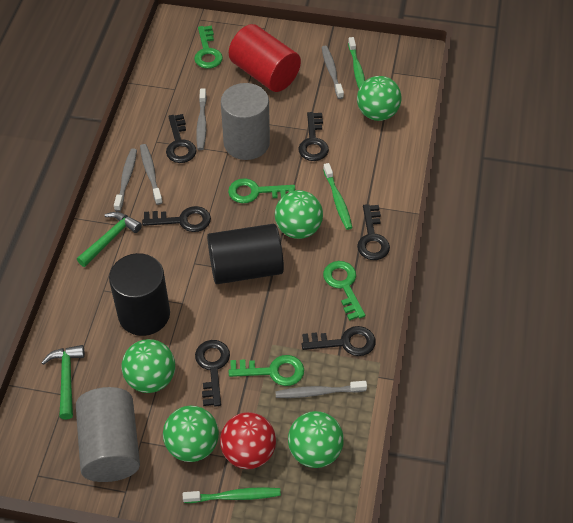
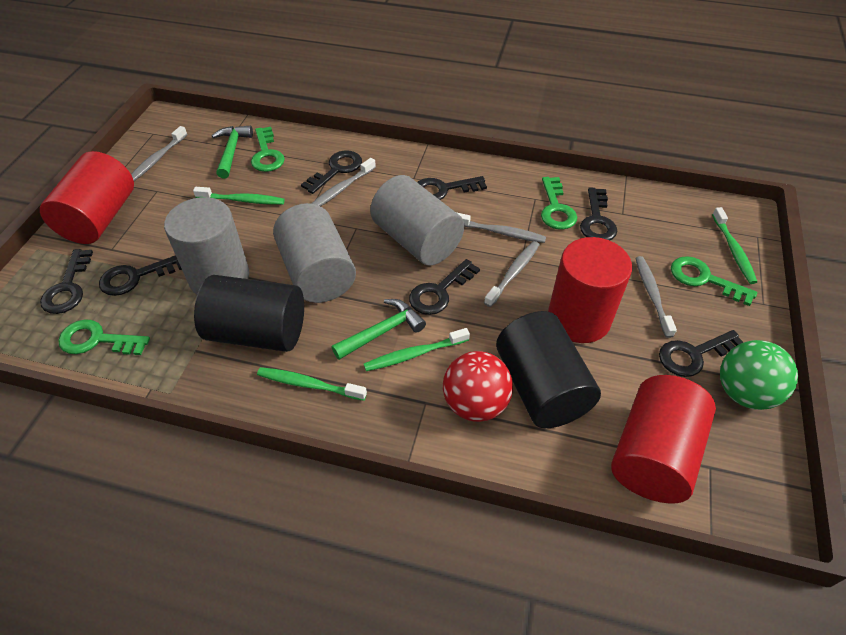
black key: 6 -> 7
green ball: 5 -> 1
green toothbrush: 3 -> 4
grey cylinder: 2 -> 3
red cylinder: 1 -> 3

